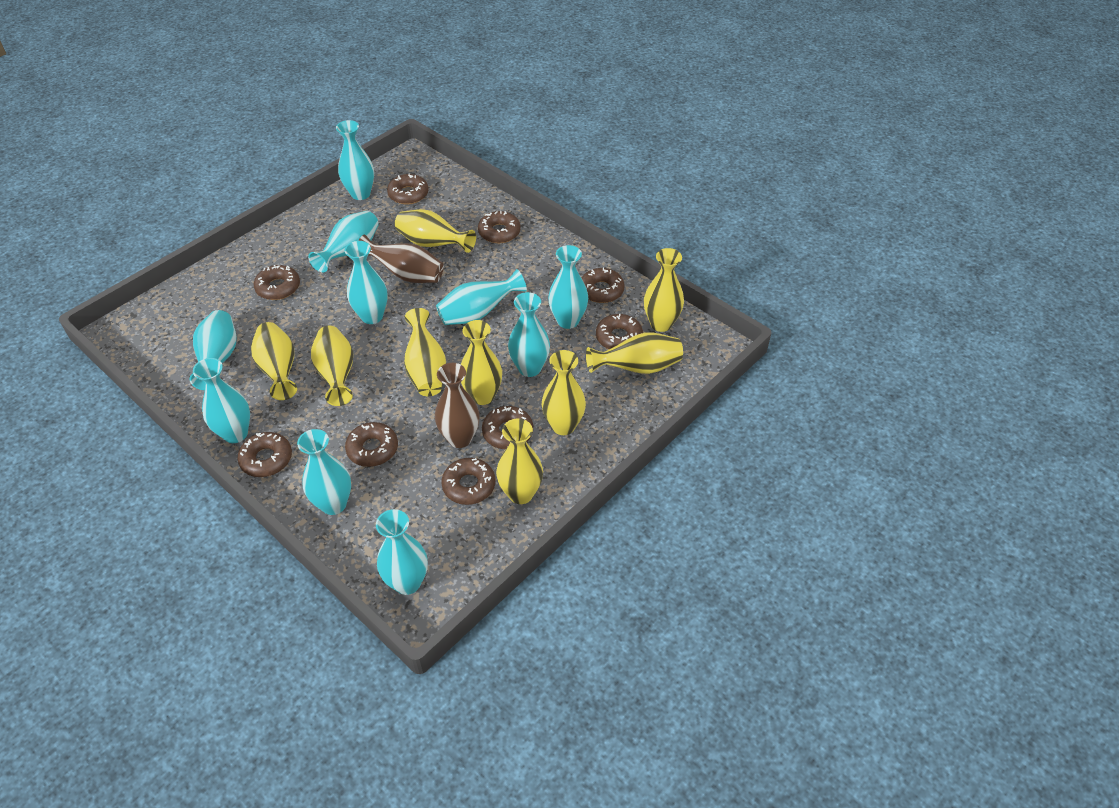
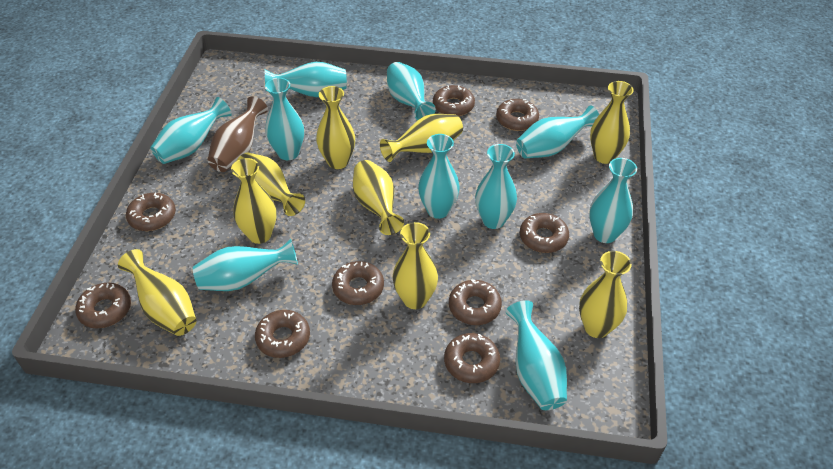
brown vase: 2 -> 1

